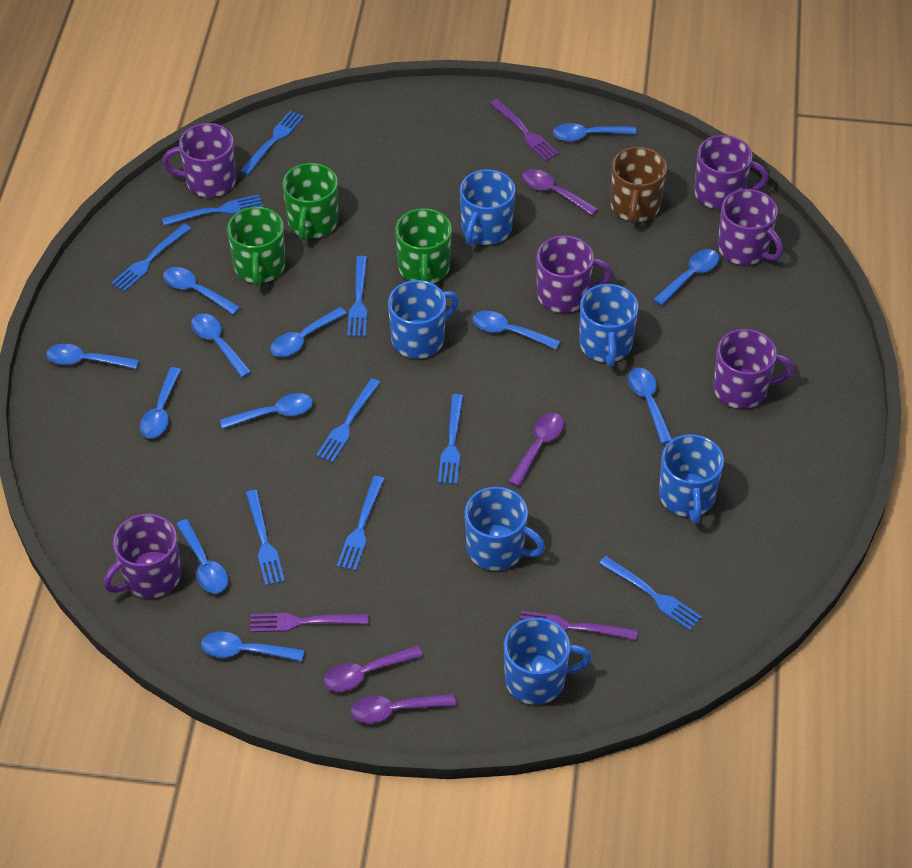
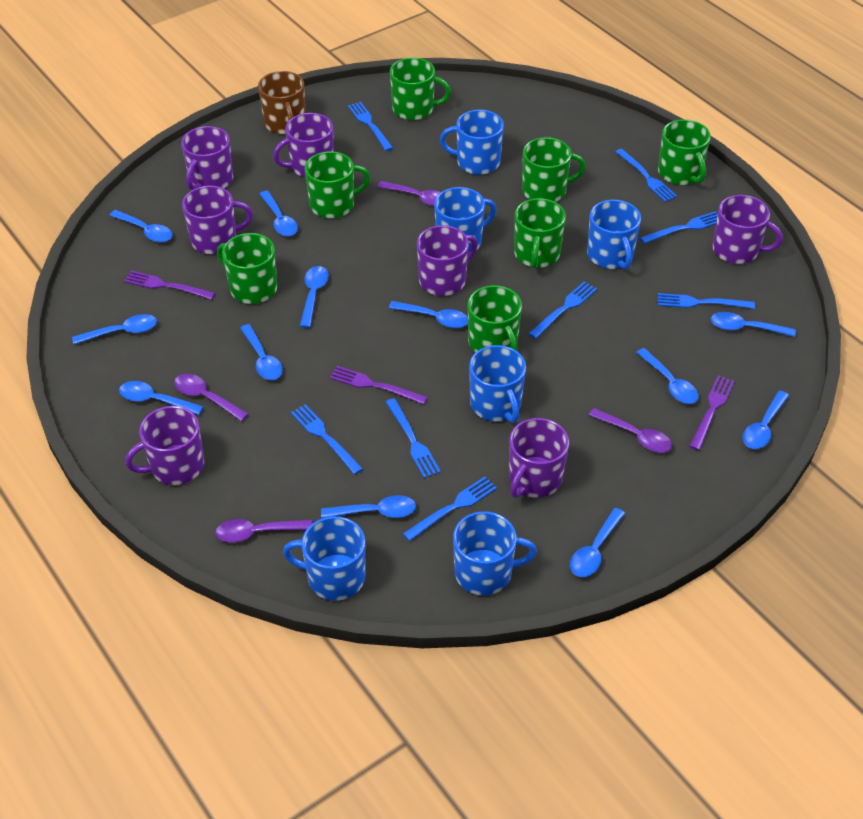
blue fork: 9 -> 8
green mug: 3 -> 7
purple mug: 6 -> 7

